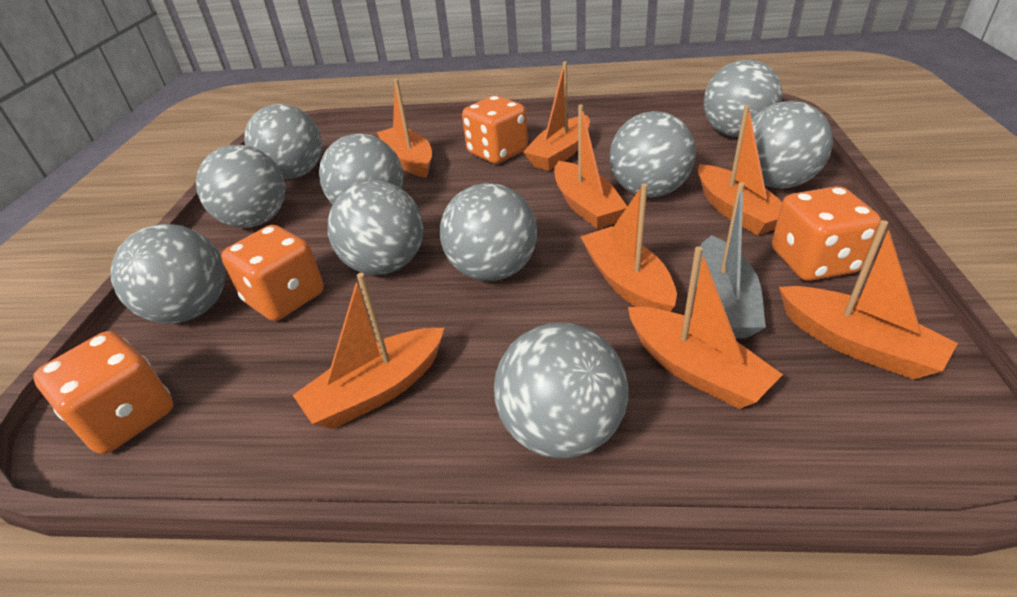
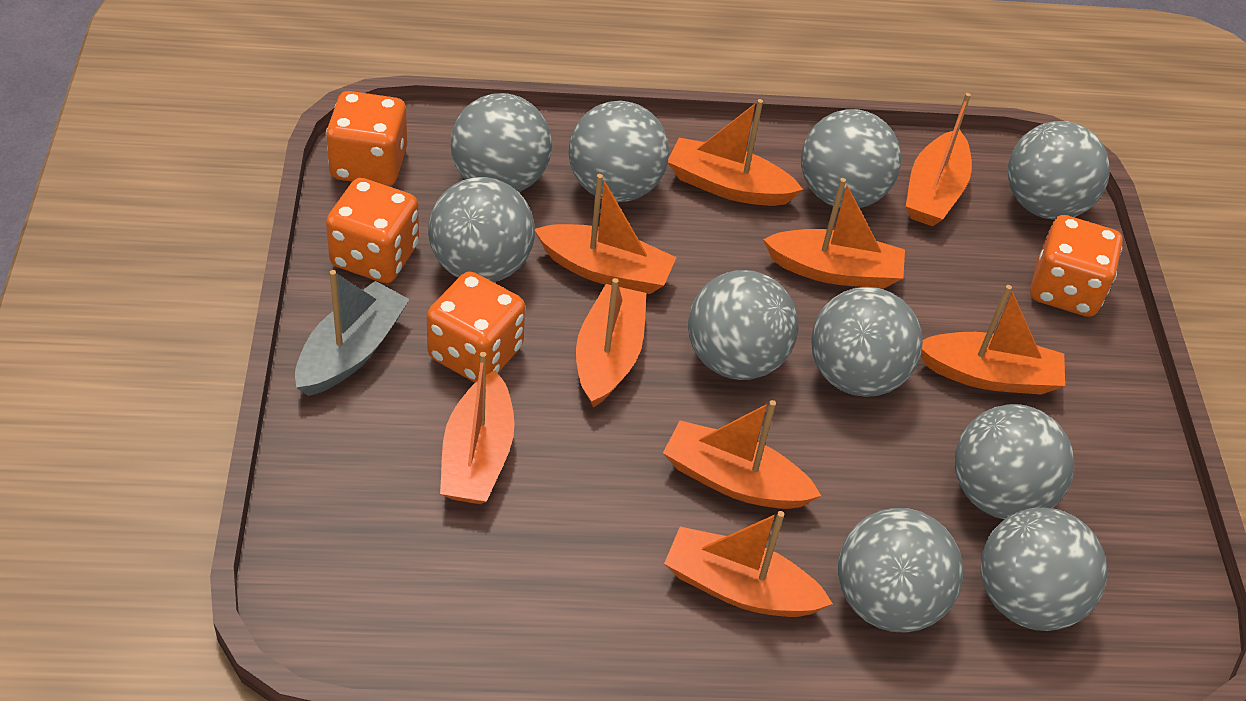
orange boat: 8 -> 9

